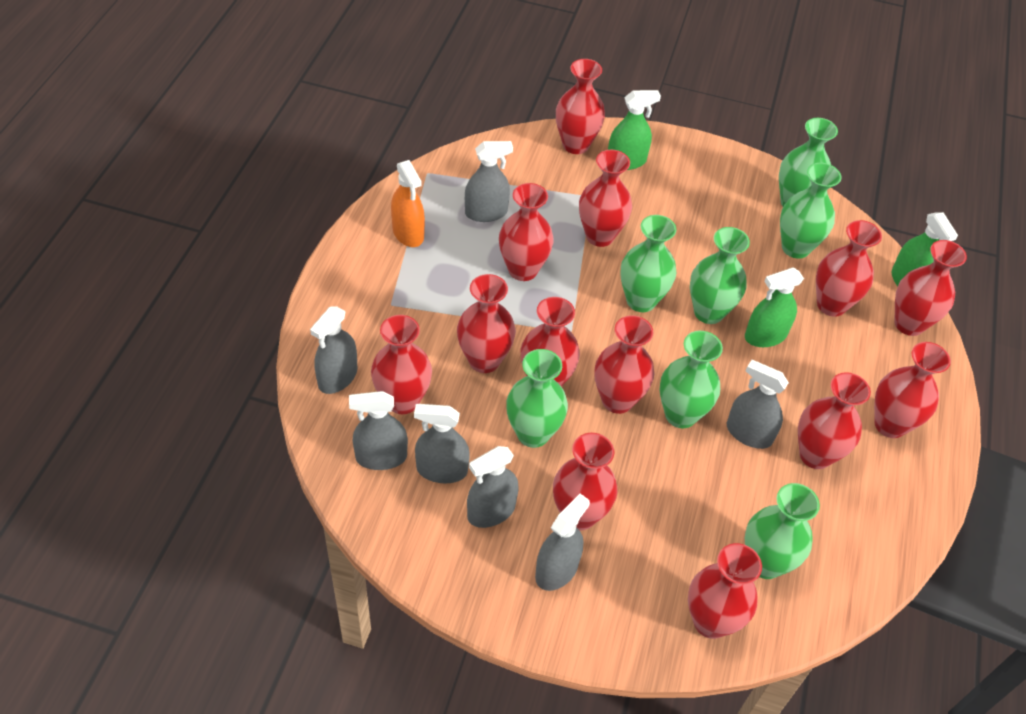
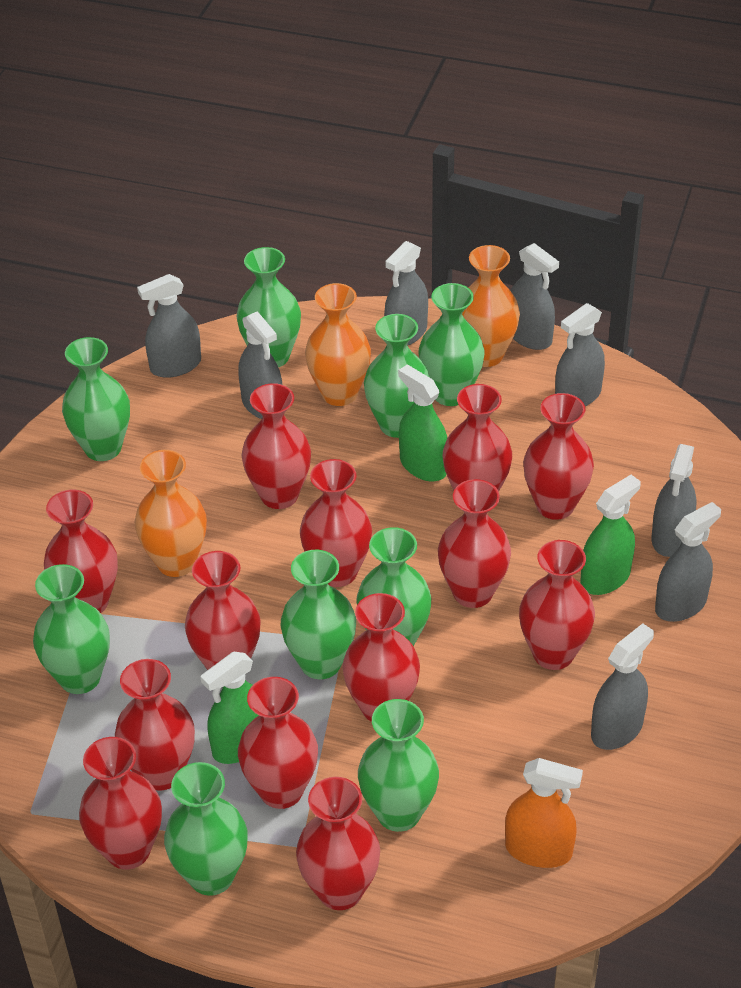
green vase: 7 -> 9
grey spray bottle: 7 -> 8
orange vase: 0 -> 3

